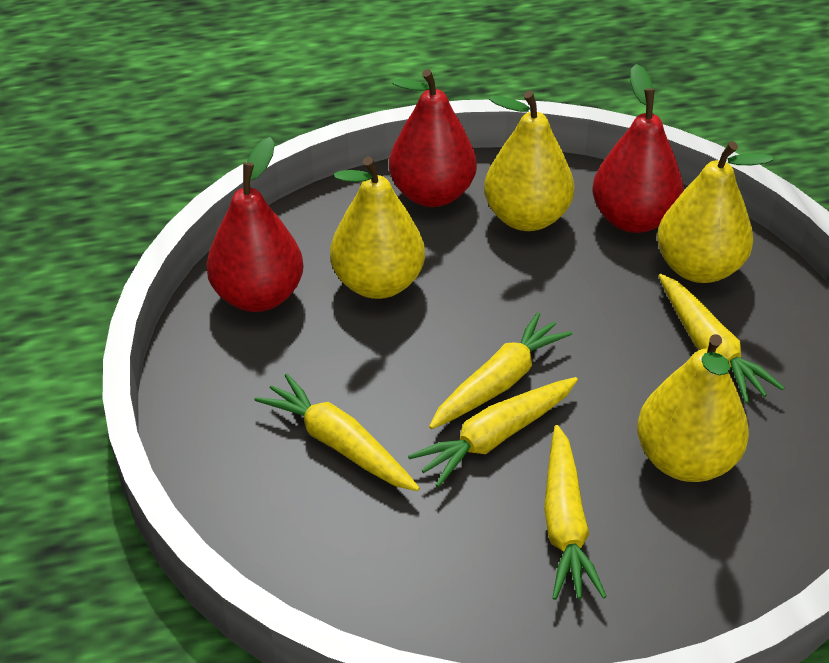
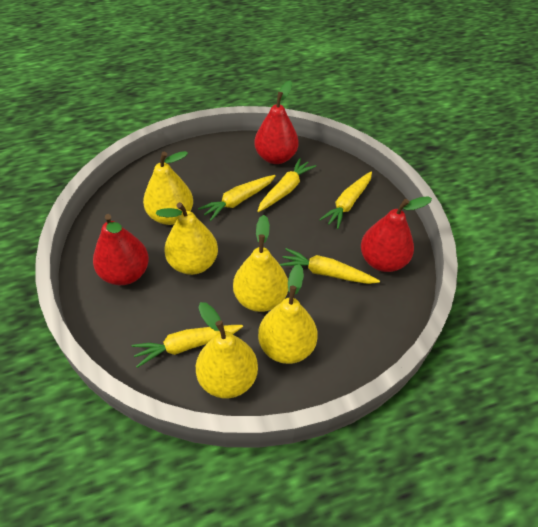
yellow pear: 4 -> 5

